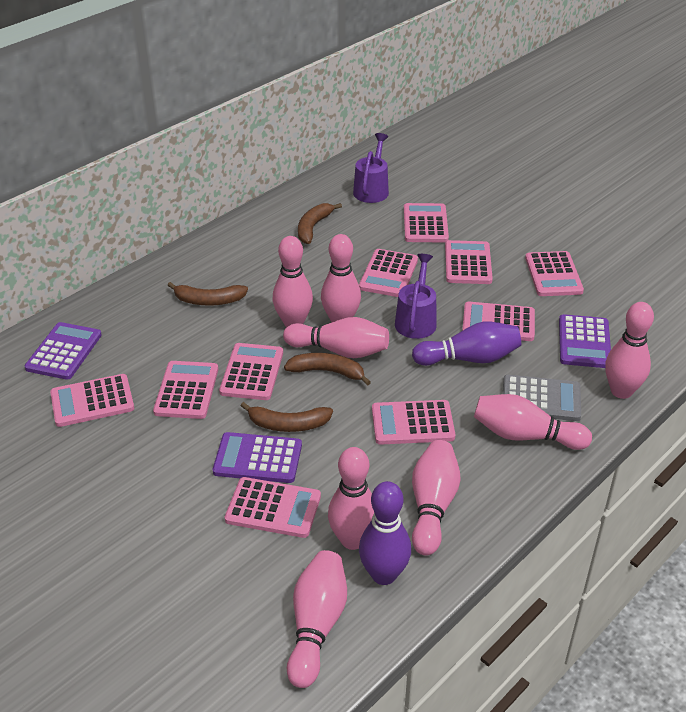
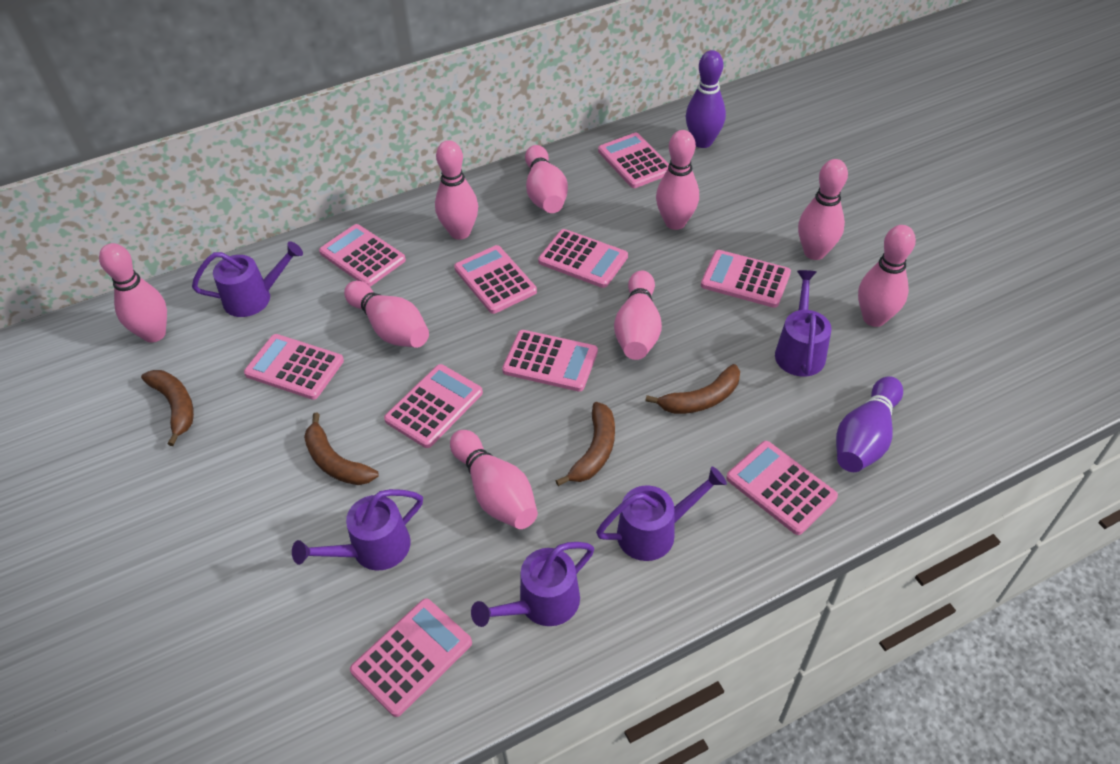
grey calculator: 1 -> 0
pink bowling pin: 8 -> 9
purple calculator: 3 -> 0
purple watering can: 2 -> 5

